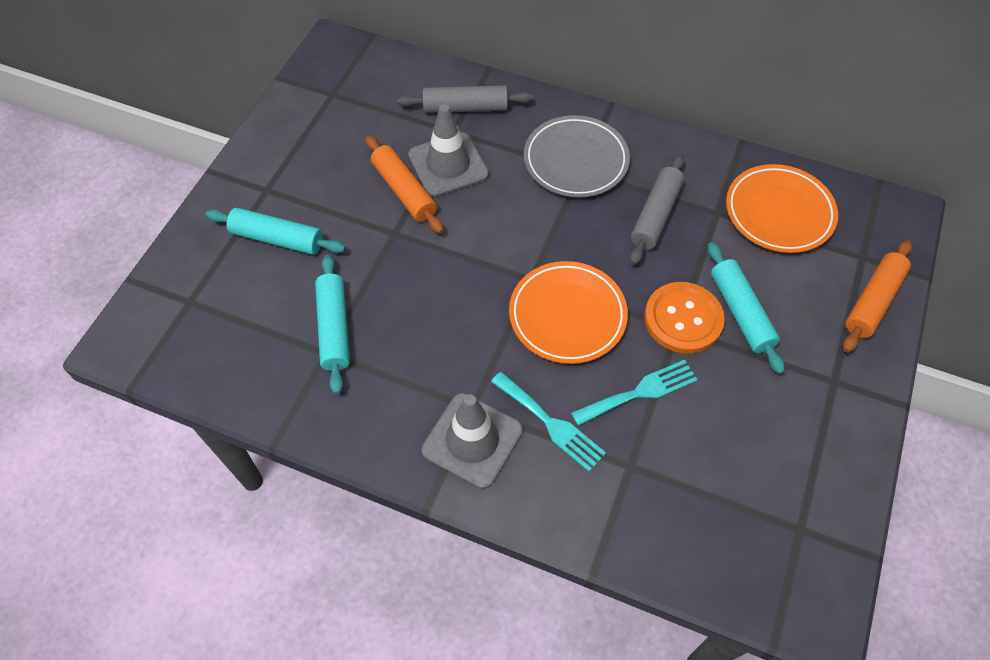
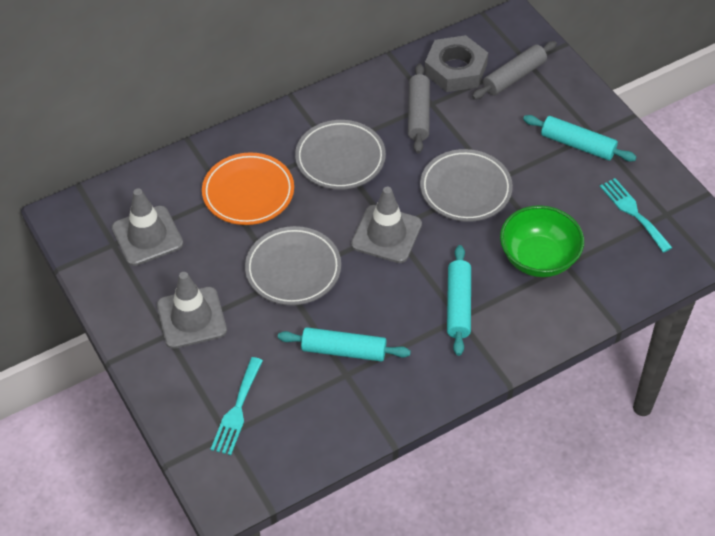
green bowl: 0 -> 1
grey nut: 0 -> 1
grey plate: 1 -> 3
grey traffic cone: 2 -> 3
orange button: 1 -> 0
orange plate: 2 -> 1
orange rolling pin: 2 -> 0

